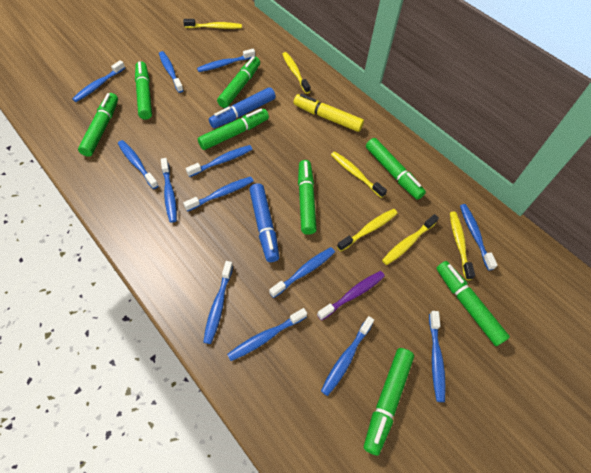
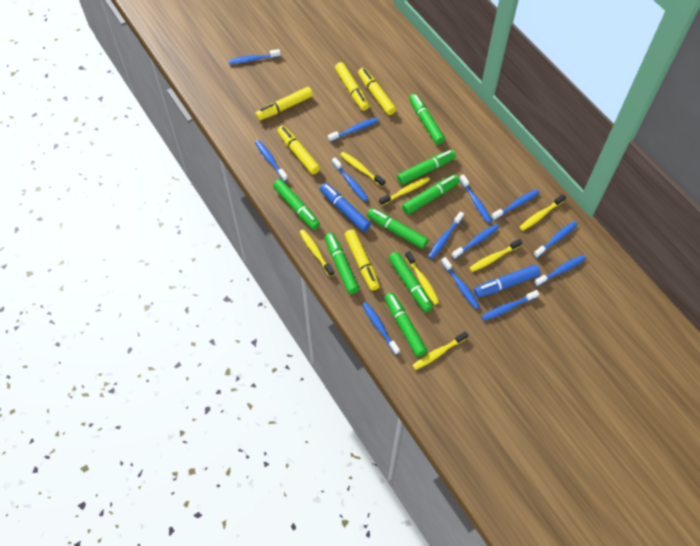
purple toothbrush: 1 -> 0
yellow marker: 1 -> 5
yellow toothbrush: 6 -> 7

